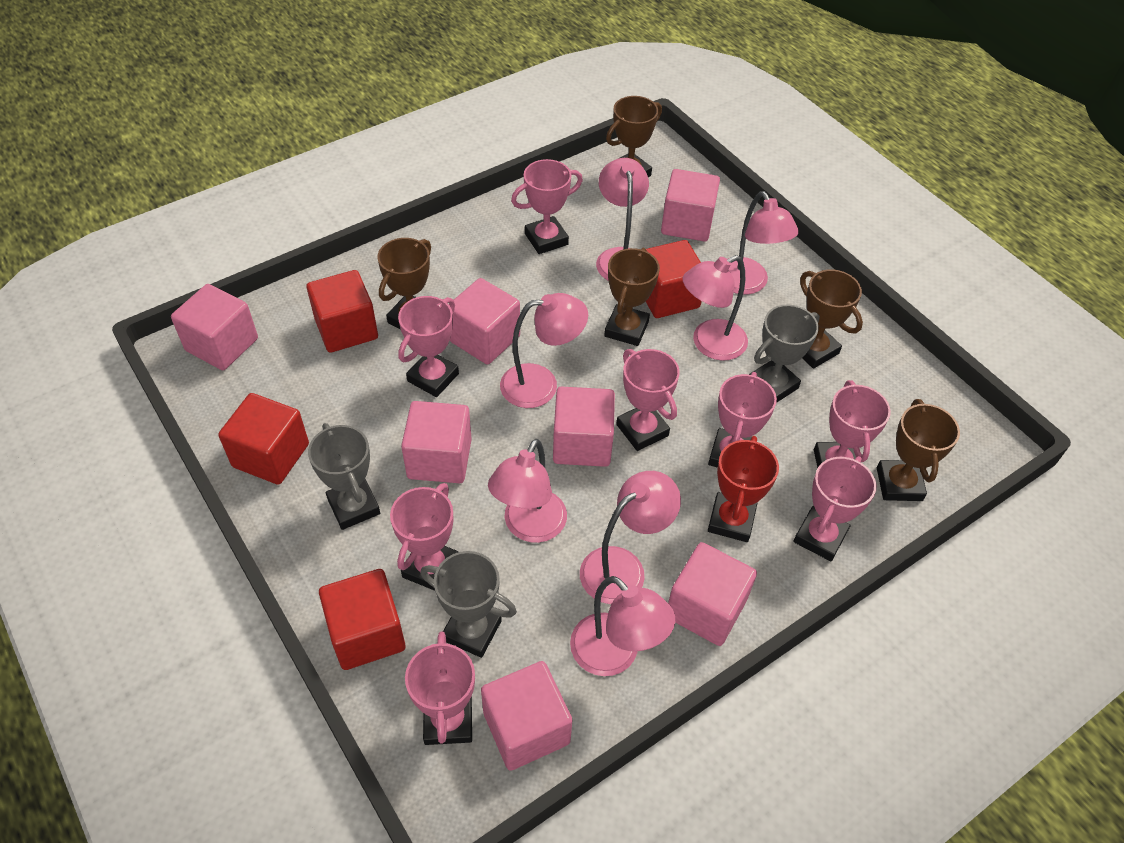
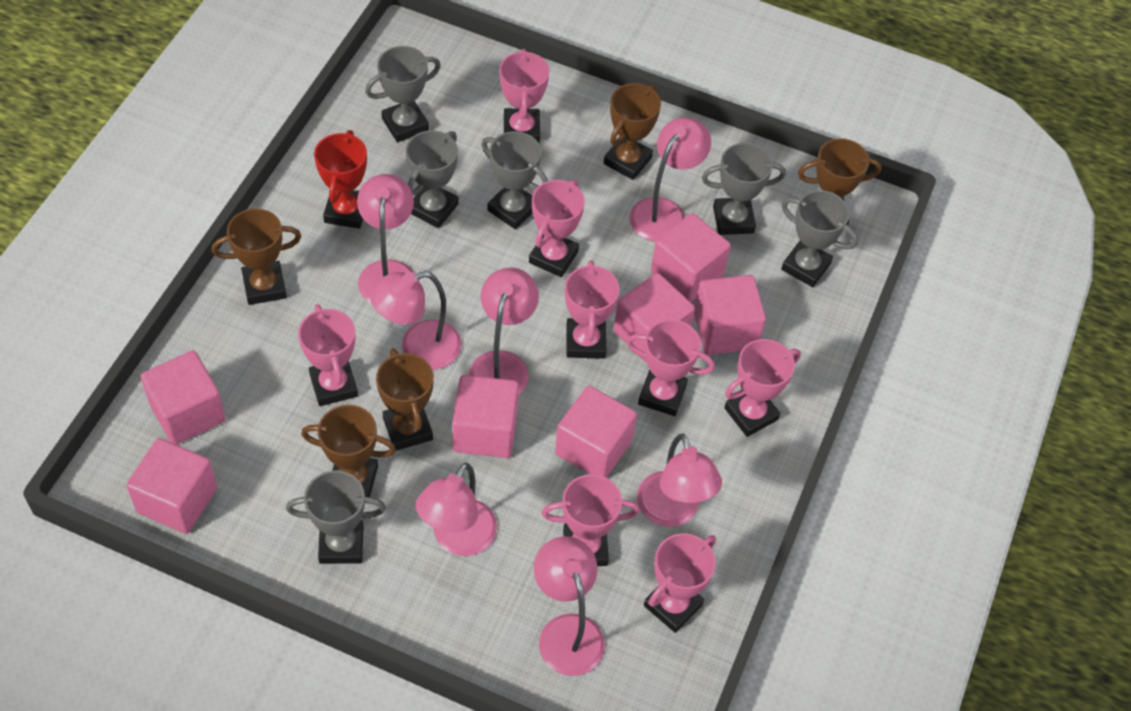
grey trophy: 3 -> 6
red cube: 4 -> 0

